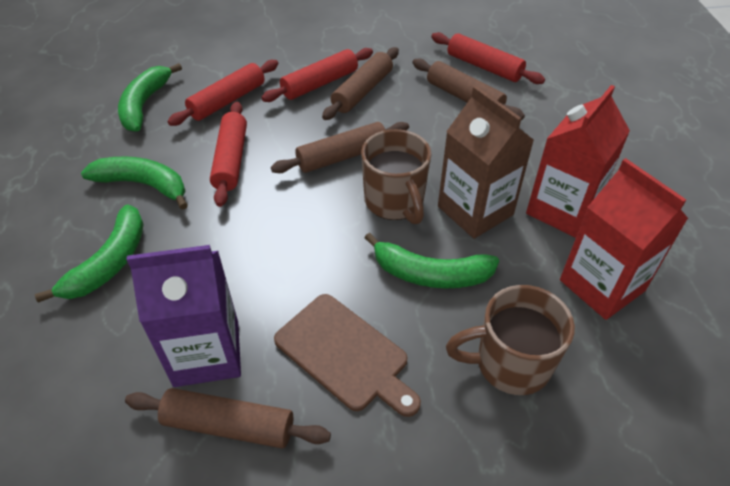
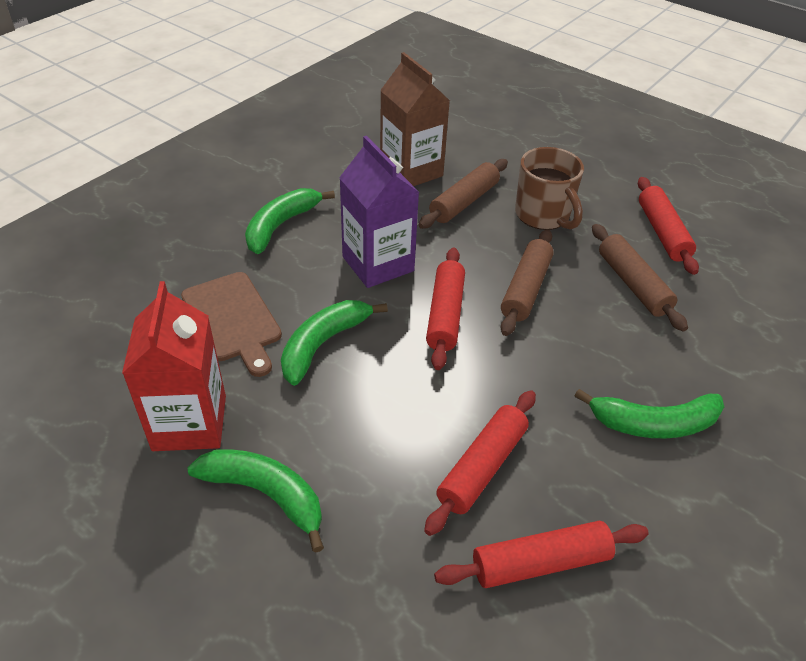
brown mug: 2 -> 1
brown rolling pin: 4 -> 3
red carton: 2 -> 1

